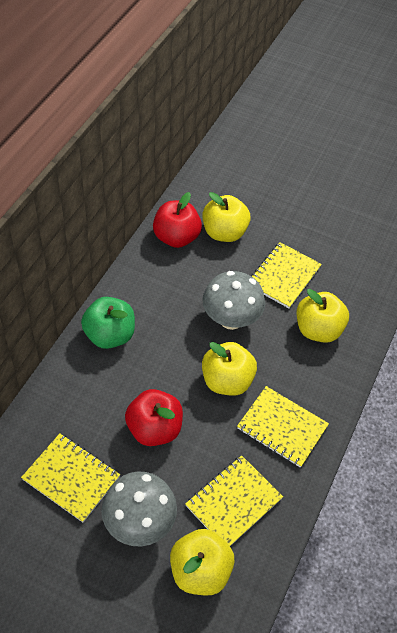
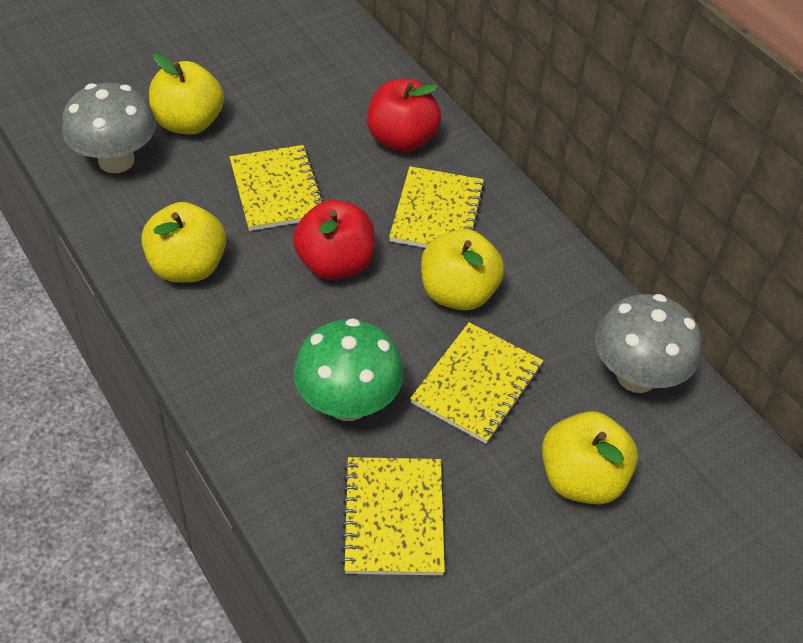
green apple: 1 -> 0
green mushroom: 0 -> 1

